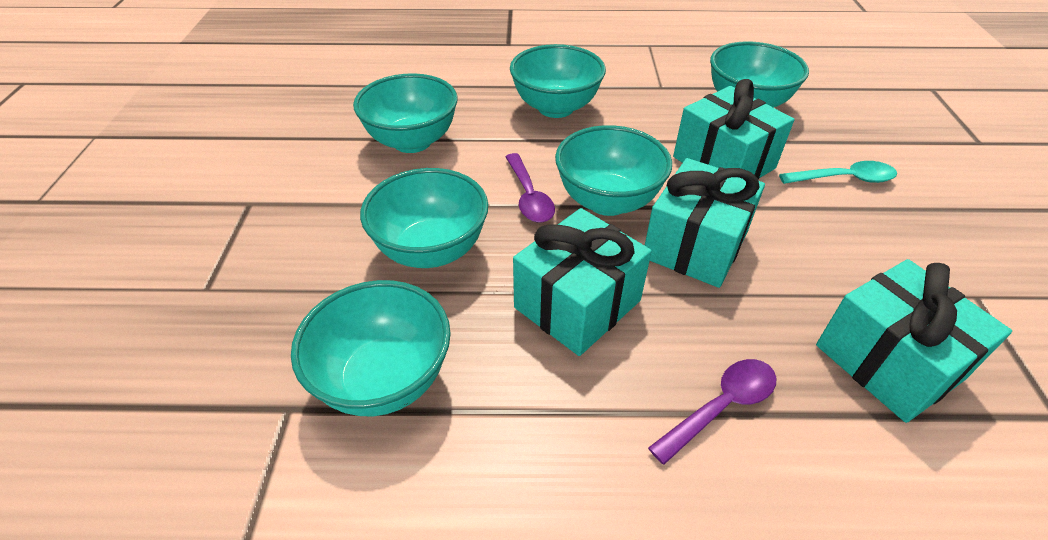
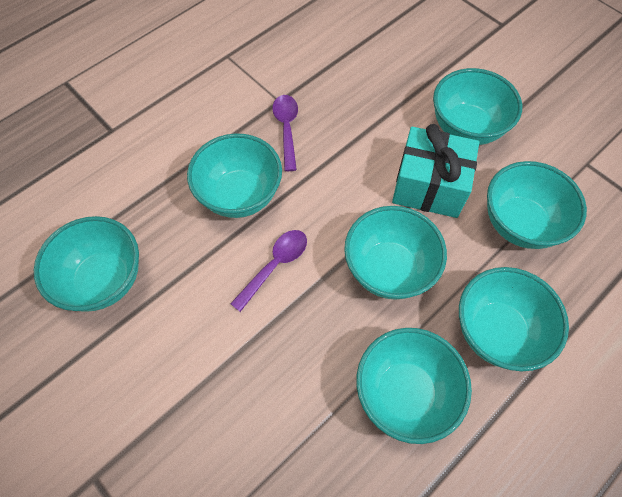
turquoise bowl: 6 -> 7
turquoise gift: 4 -> 1
turquoise spoon: 1 -> 0

